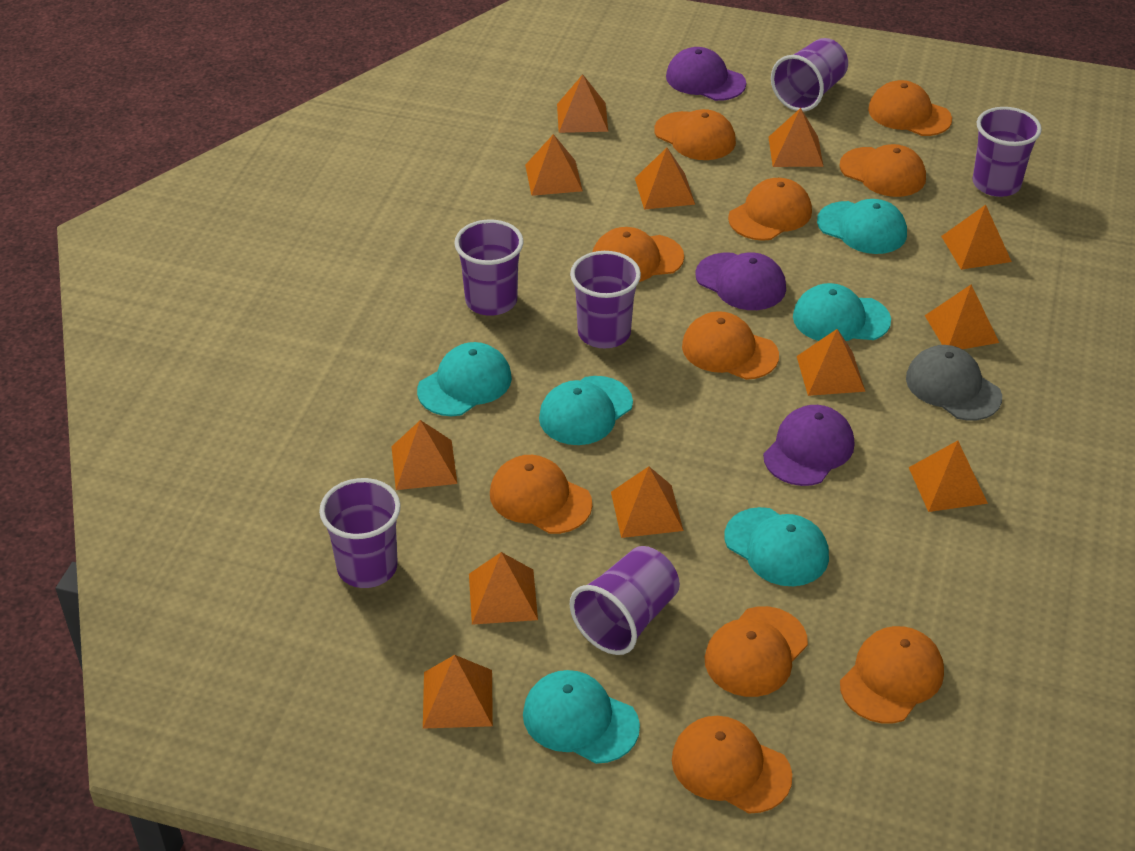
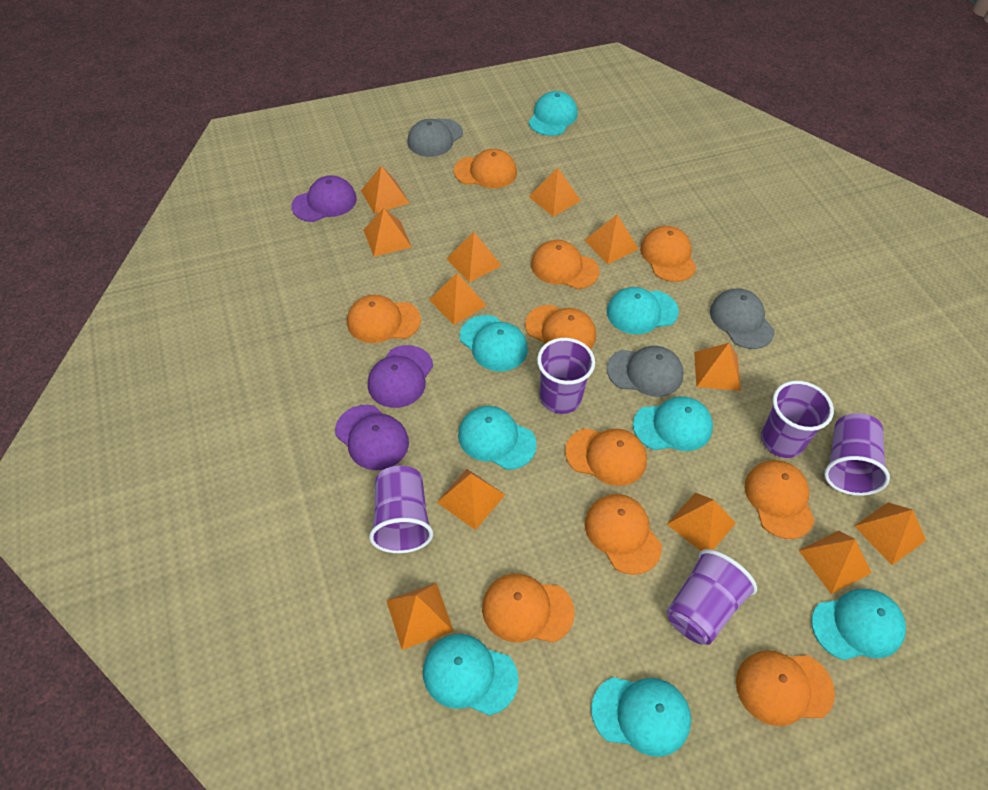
grey cap: 1 -> 3
purple cup: 6 -> 5
turquoise cap: 6 -> 8

